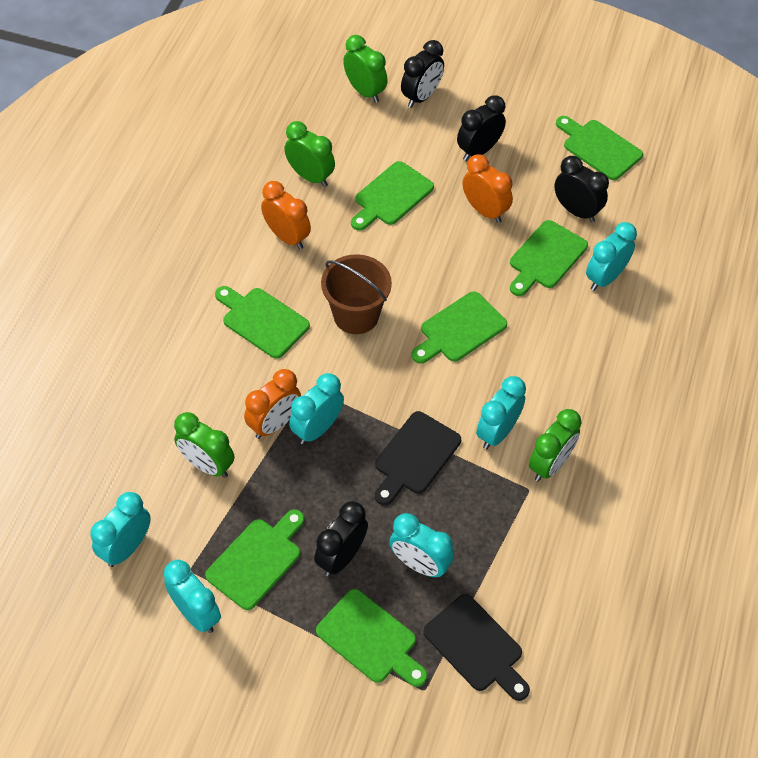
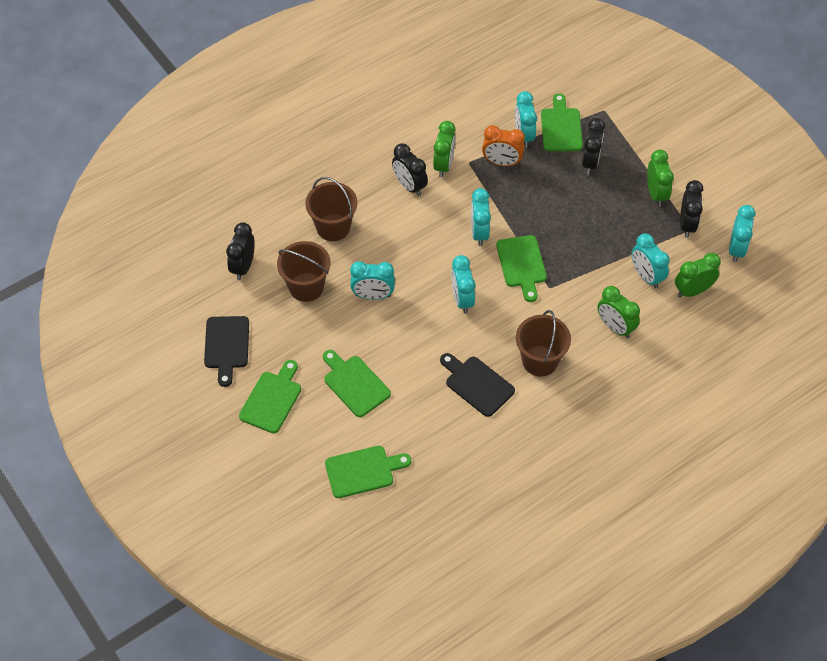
brown bucket: 1 -> 3
green cutting board: 7 -> 5
orange clock: 3 -> 1

